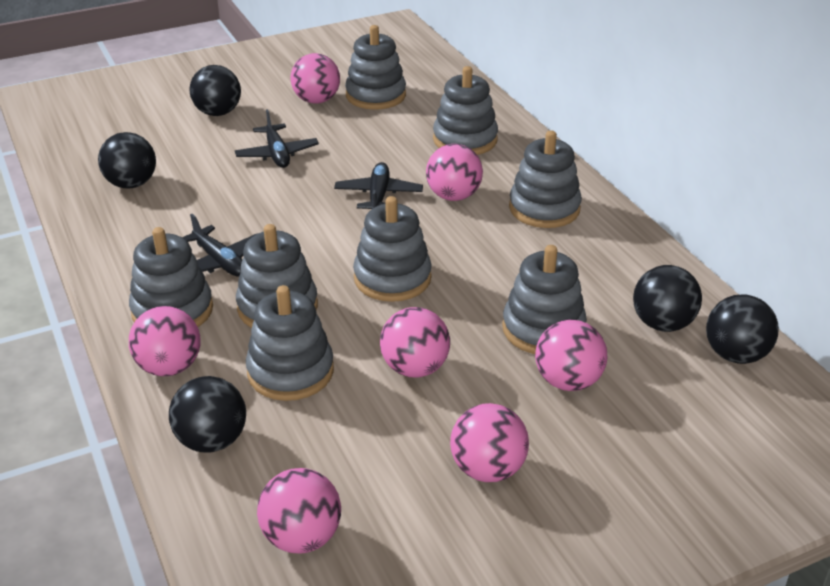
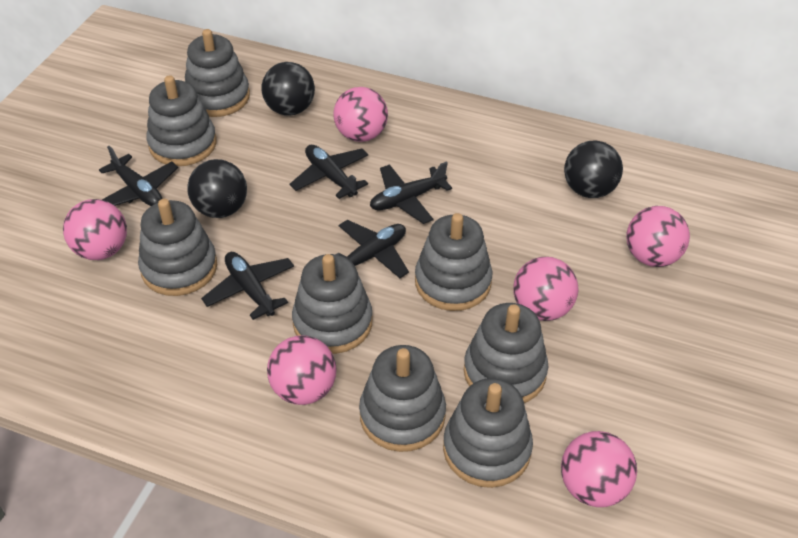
black ball: 5 -> 3
black plane: 3 -> 5
pink ball: 7 -> 6

